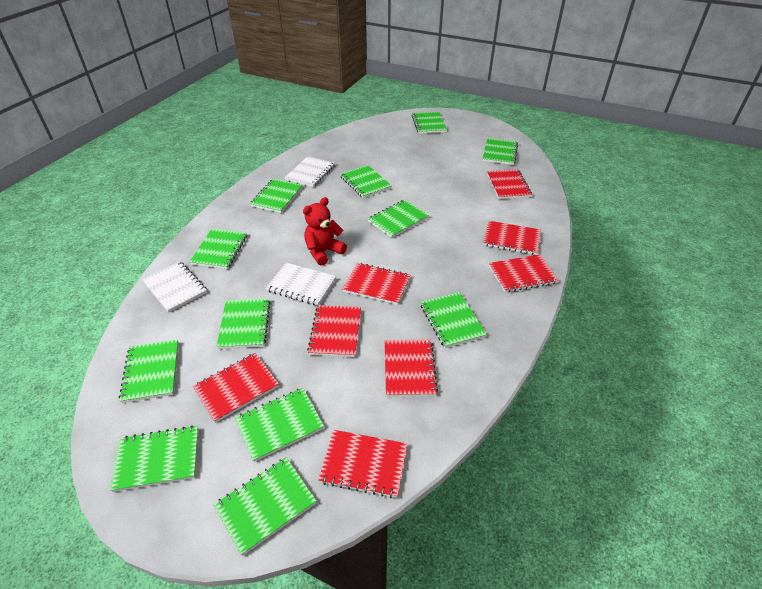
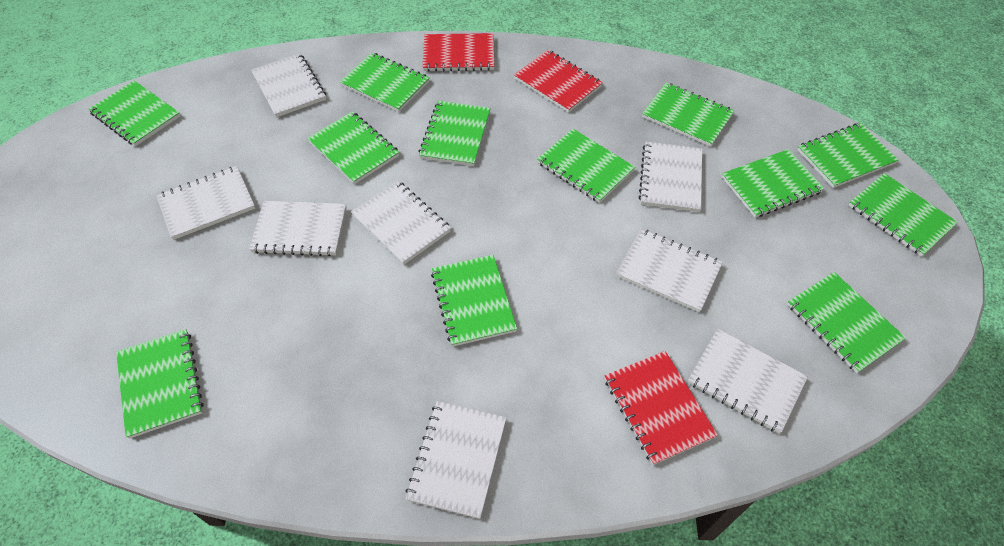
red notebook: 8 -> 3
red teddy bear: 1 -> 0
white notebook: 3 -> 8

